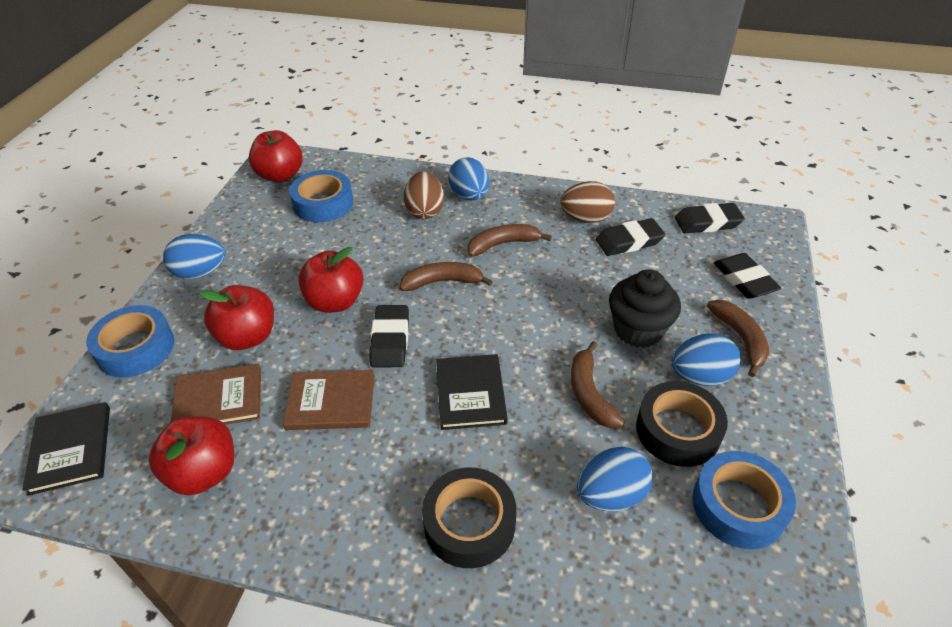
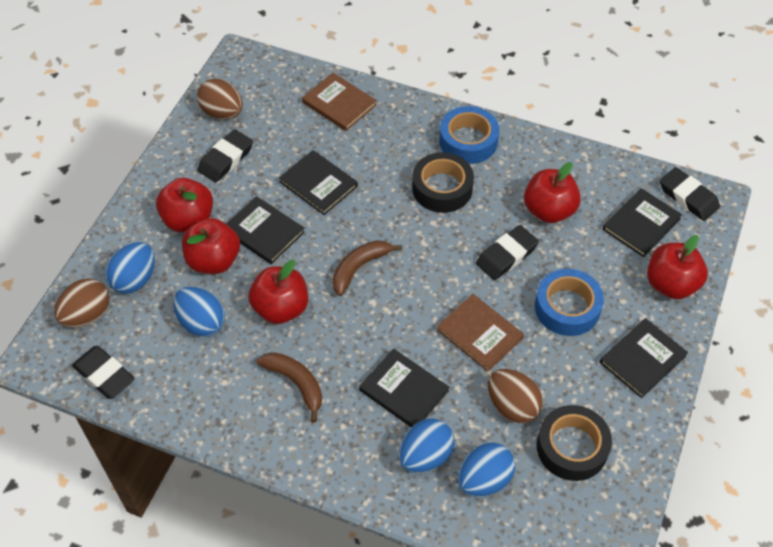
black book: 2 -> 5
black cupcake: 1 -> 0
blue tape: 3 -> 2
brown banana: 4 -> 2
brown egg: 2 -> 3
red apple: 4 -> 5

